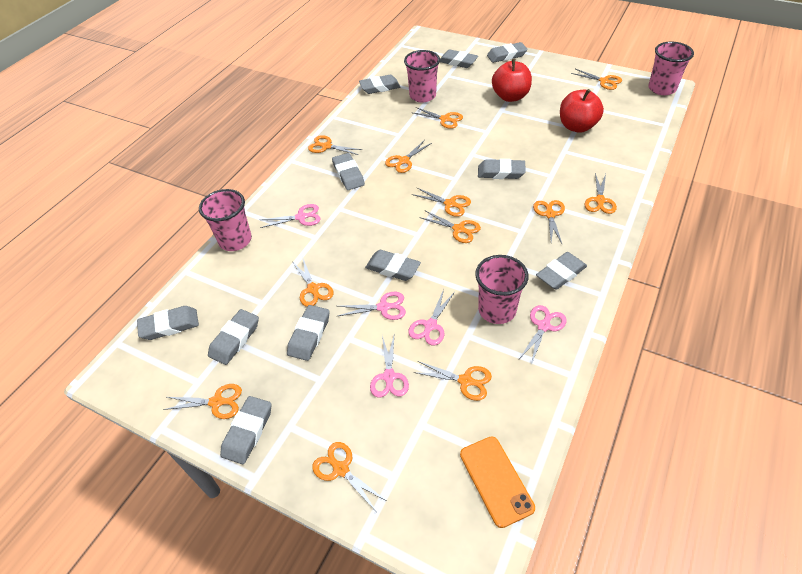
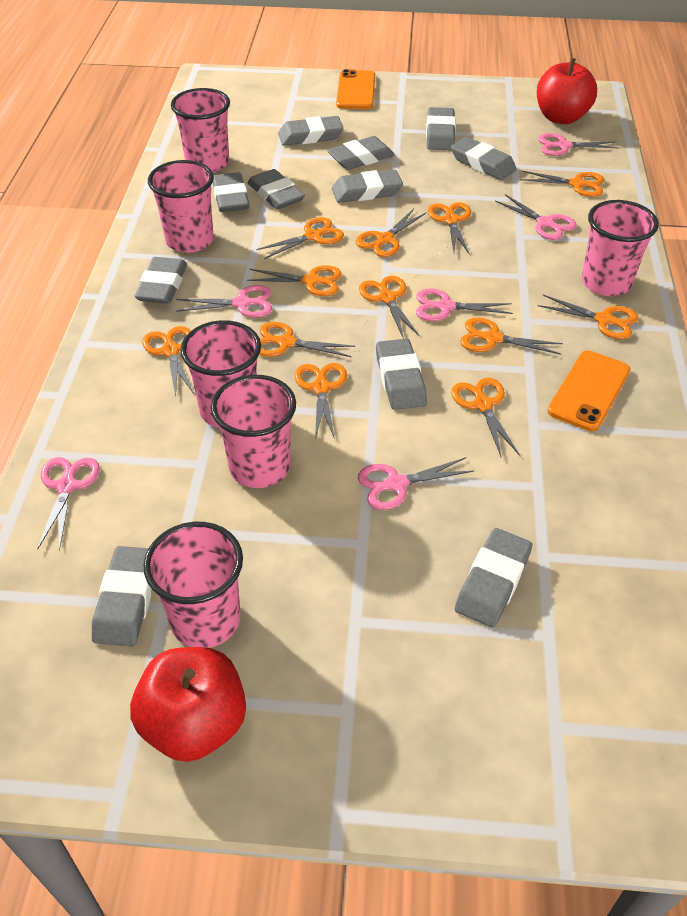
orange phone: 1 -> 2
pink cup: 4 -> 6
pink scissors: 5 -> 6

